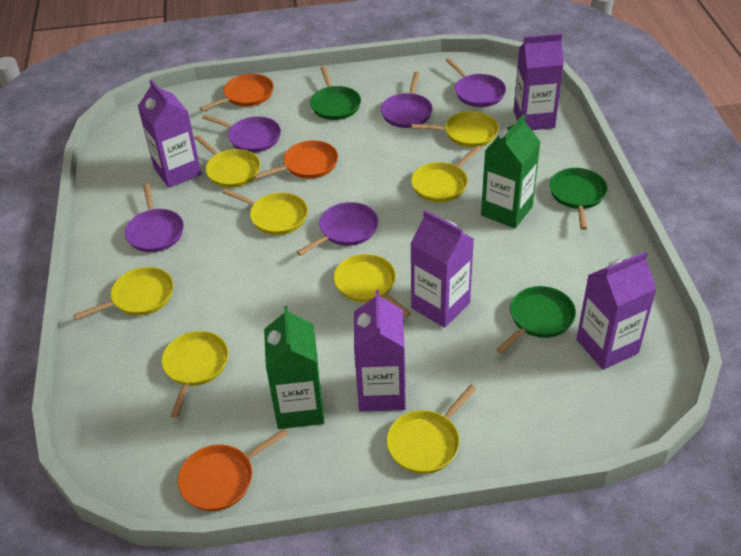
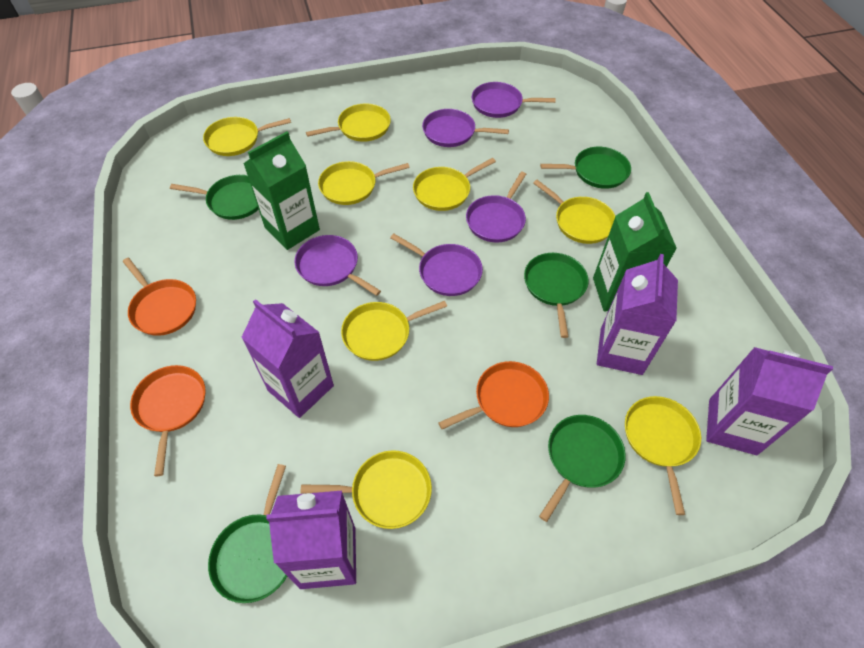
green pan: 3 -> 5
purple carton: 5 -> 4

